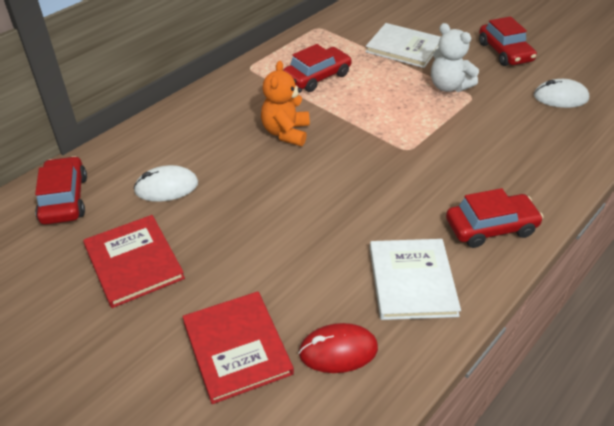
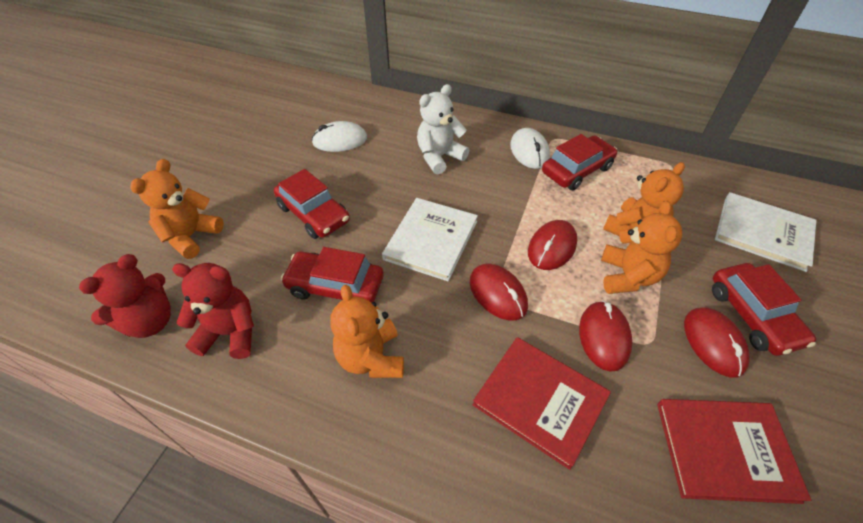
orange teddy bear: 1 -> 4
red mouse: 1 -> 4
red teddy bear: 0 -> 2

